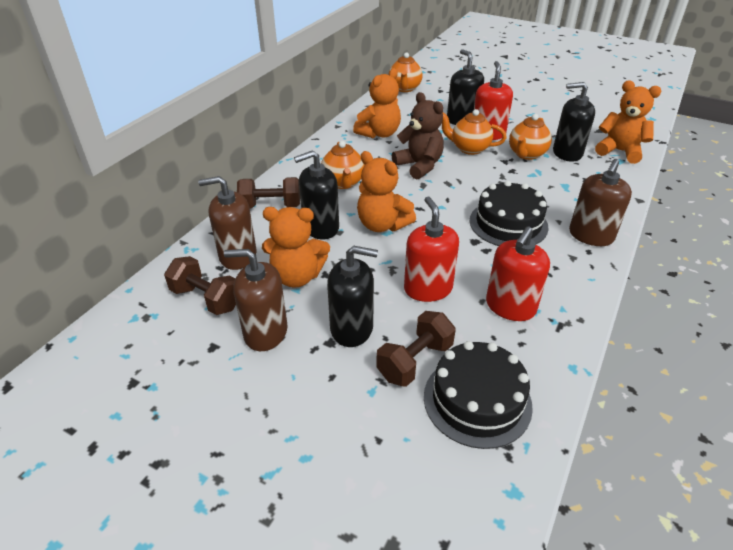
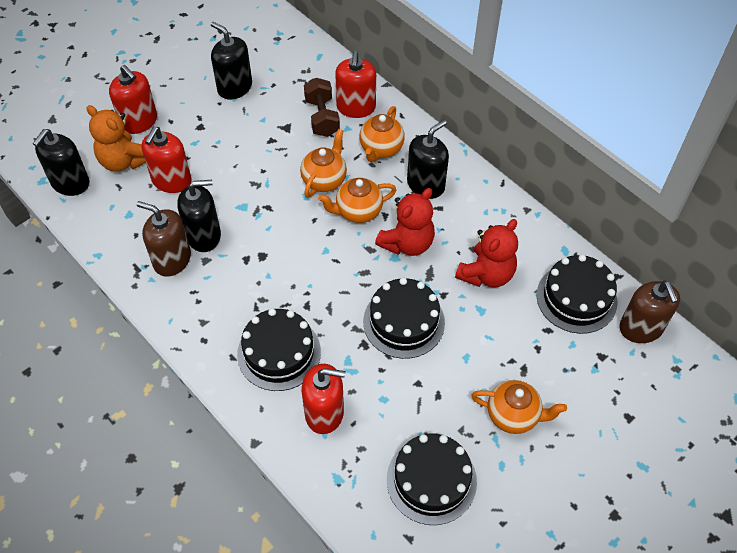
black cake: 2 -> 4
brown dumbbell: 3 -> 1
brown soap dispenser: 3 -> 2
brown teddy bear: 1 -> 0
orange teddy bear: 4 -> 1
red soap dispenser: 3 -> 4
red teddy bear: 0 -> 2

